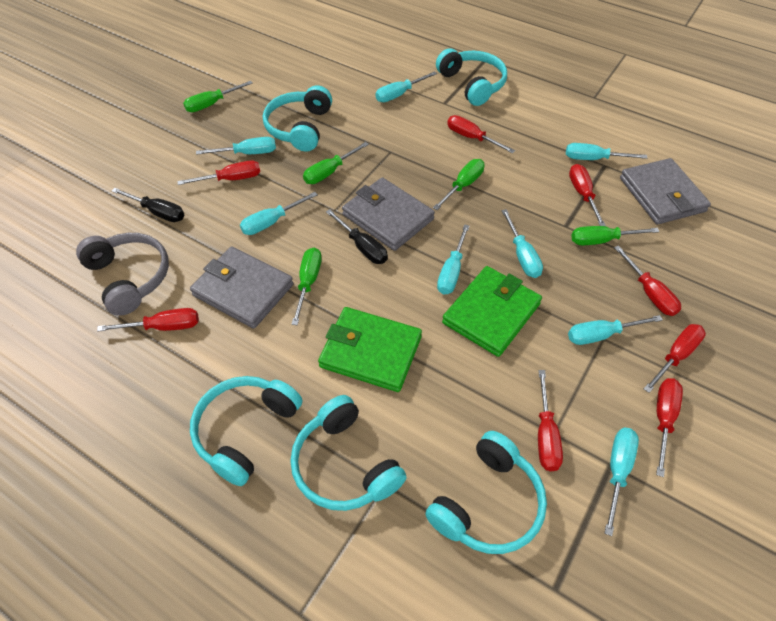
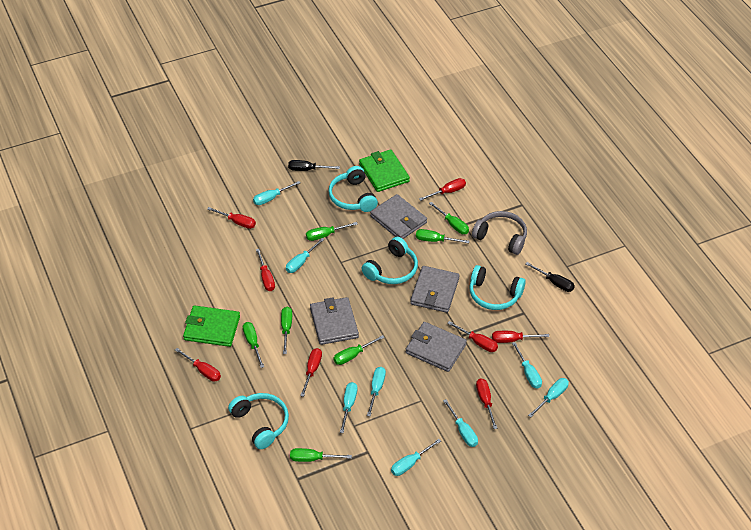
green screwdriver: 5 -> 7
grey wallet: 3 -> 4
turquoise headphones: 5 -> 4

